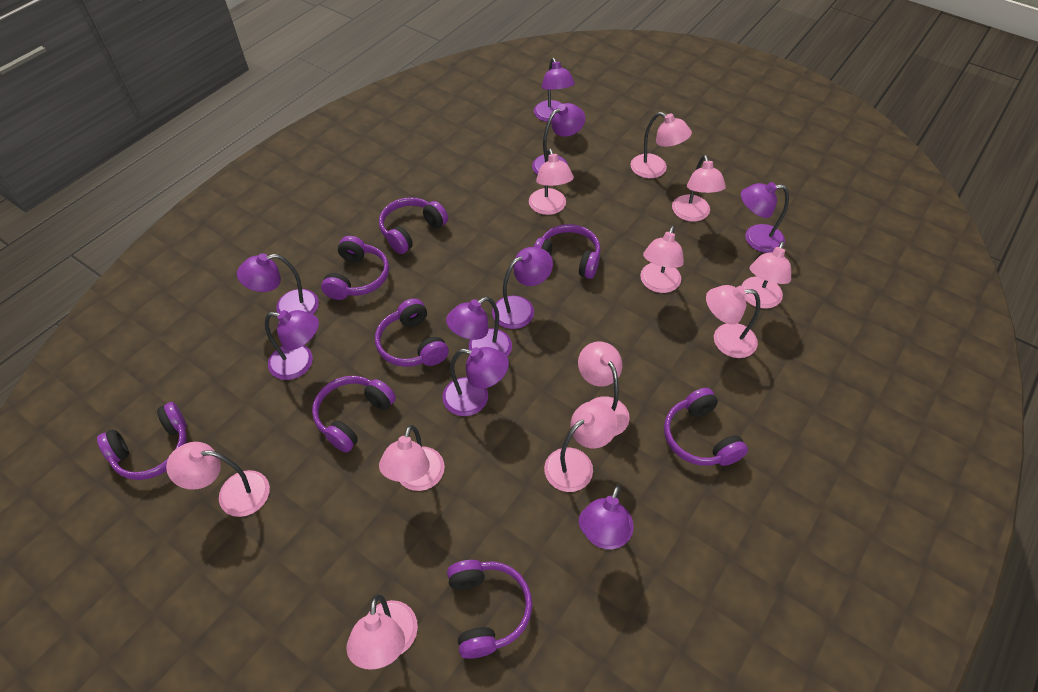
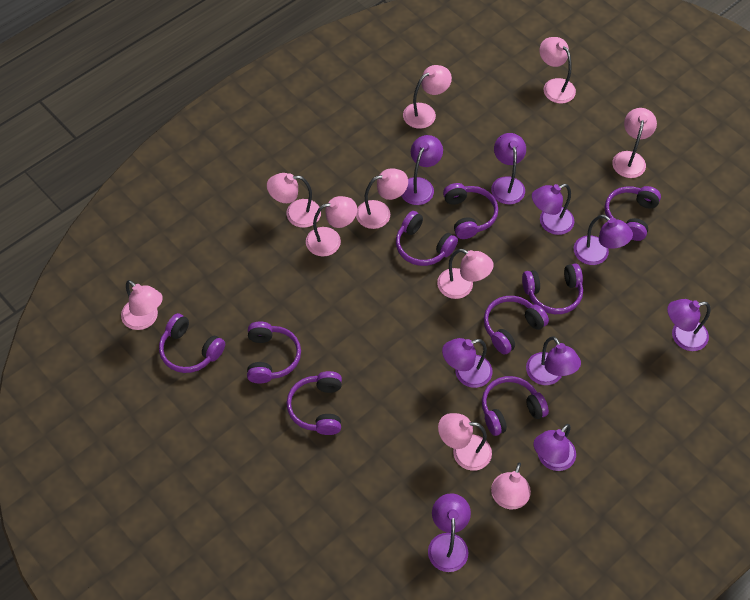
pink lamp: 11 -> 10
purple headphones: 8 -> 9

